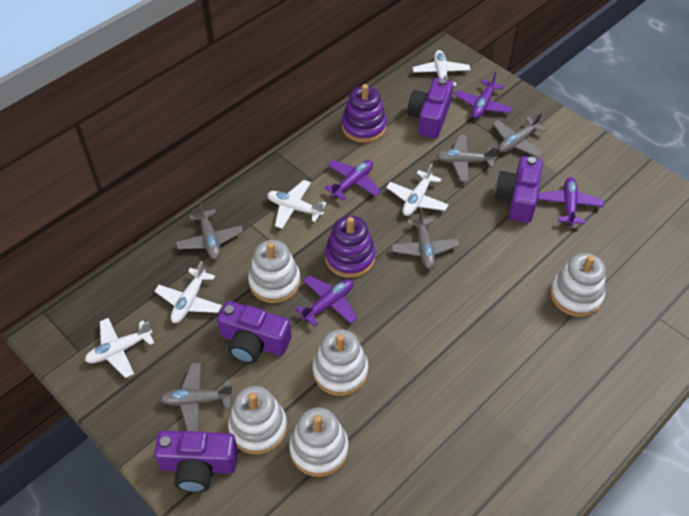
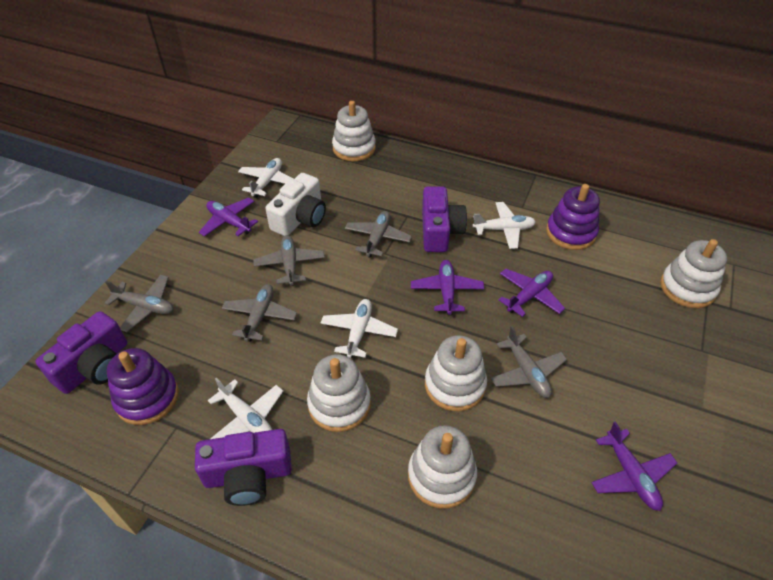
purple camera: 4 -> 3
white camera: 0 -> 1
white plane: 5 -> 4

